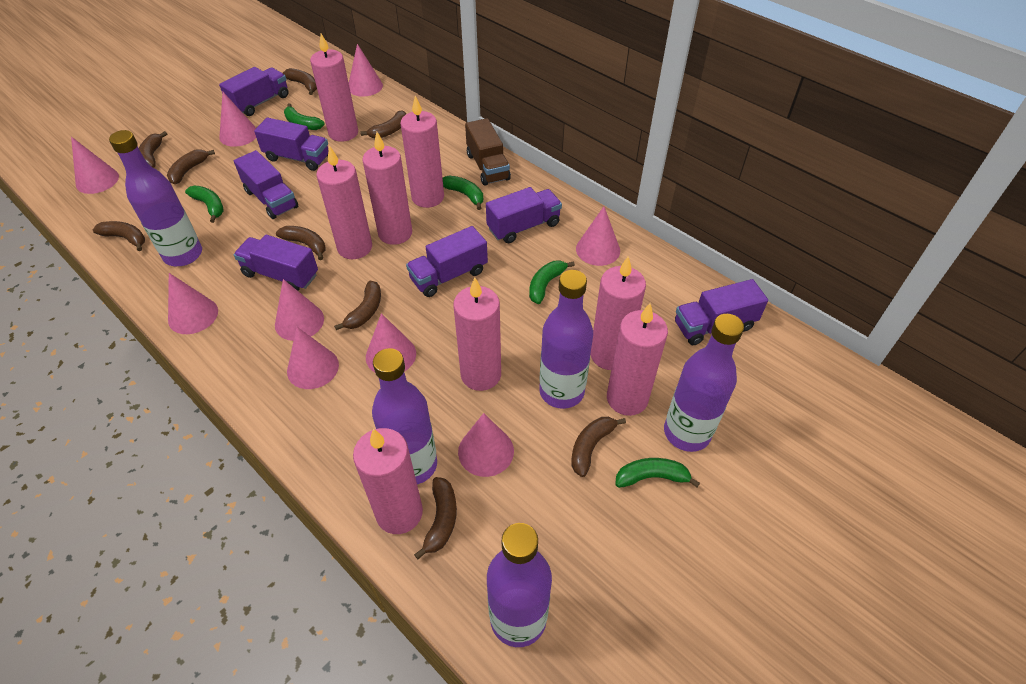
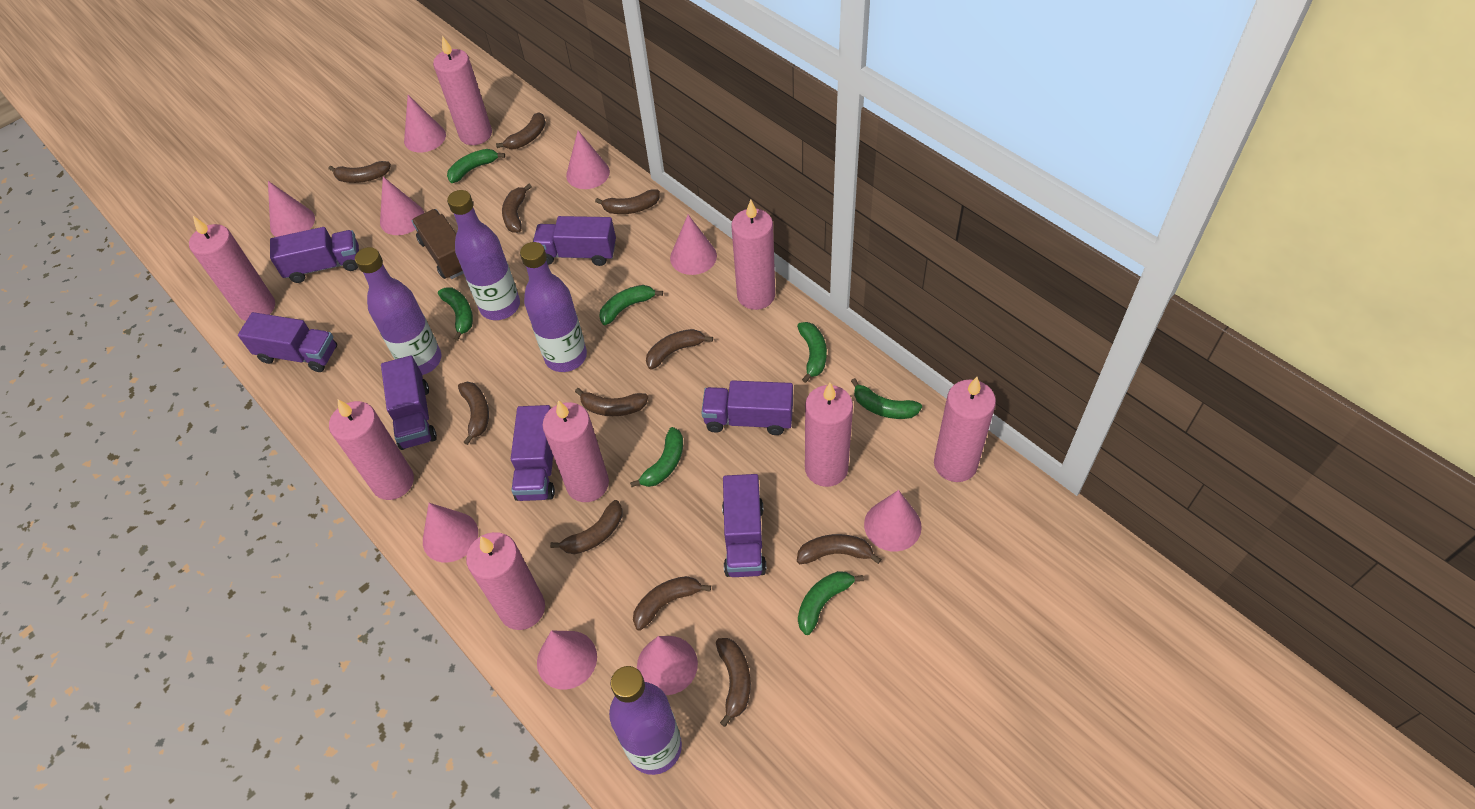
brown banana: 9 -> 11
green banana: 5 -> 7
purple bottle: 5 -> 4

